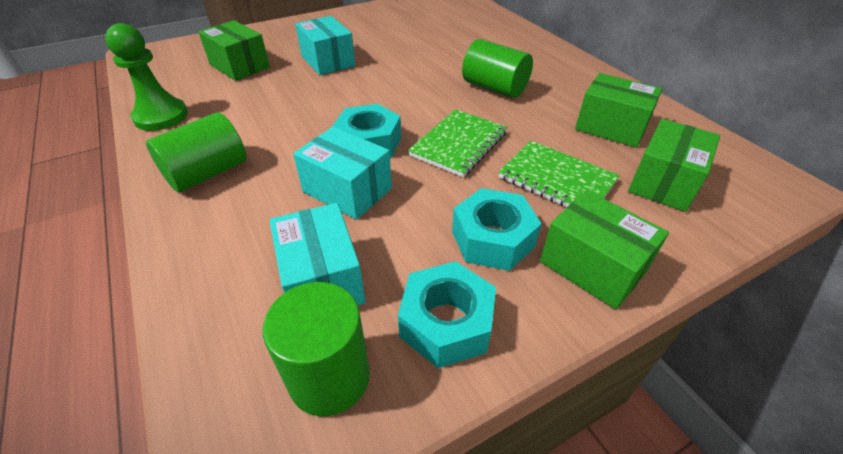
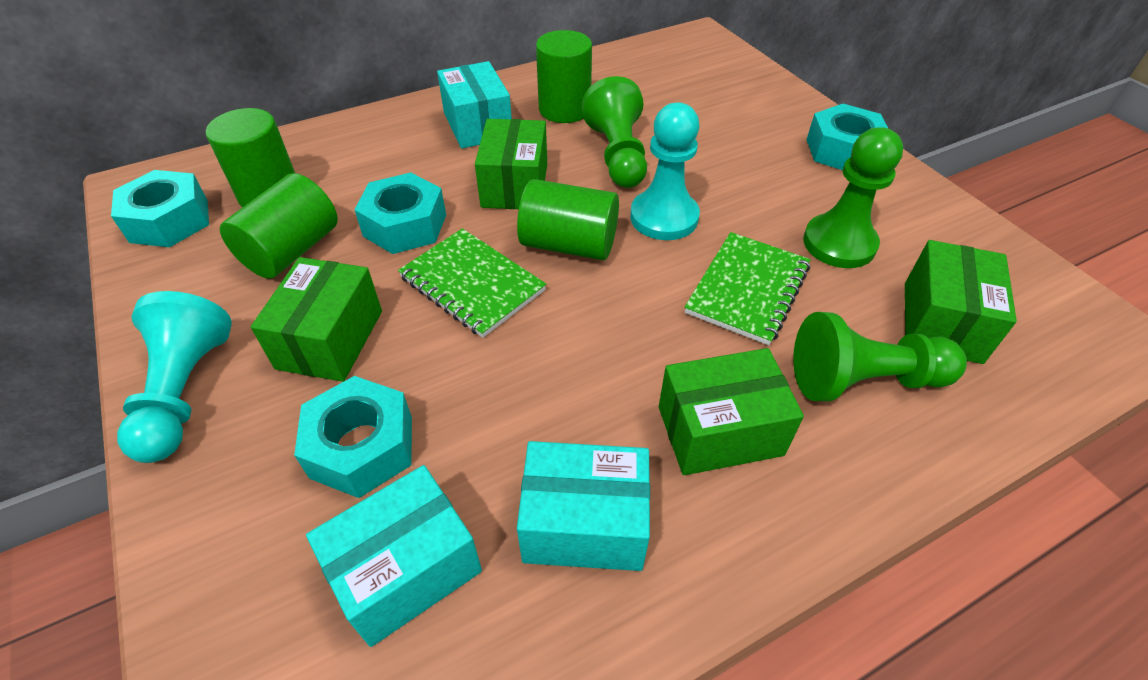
green cylinder: 3 -> 4
green pawn: 1 -> 3
turquoise nut: 3 -> 4
turquoise pawn: 0 -> 2

